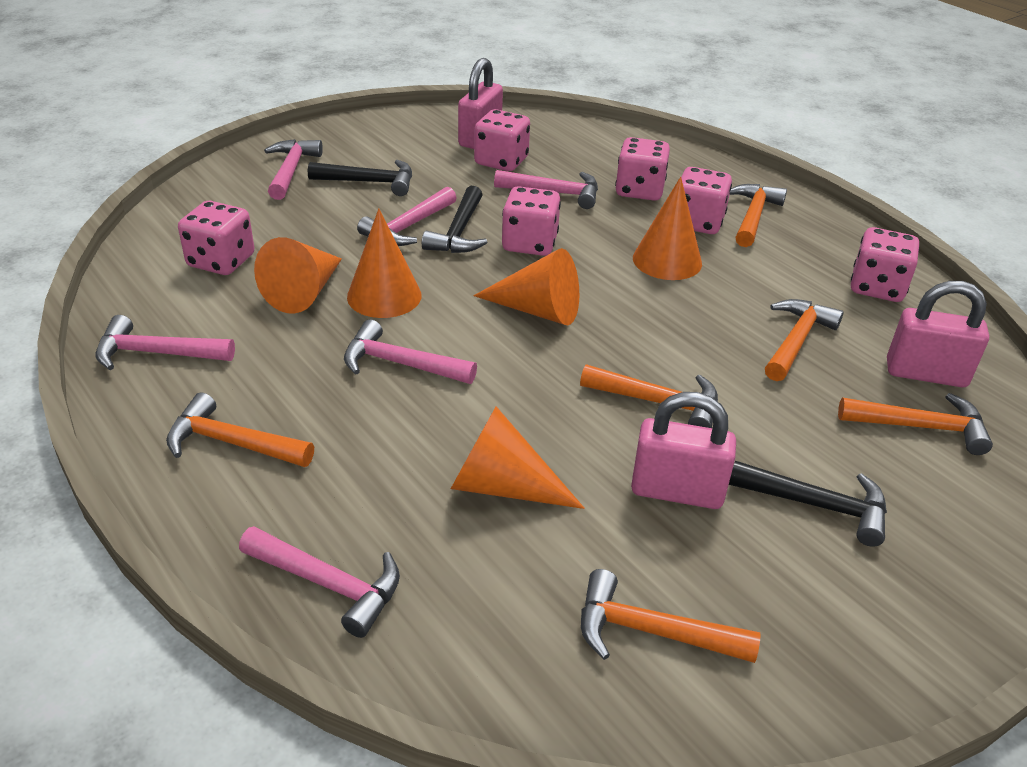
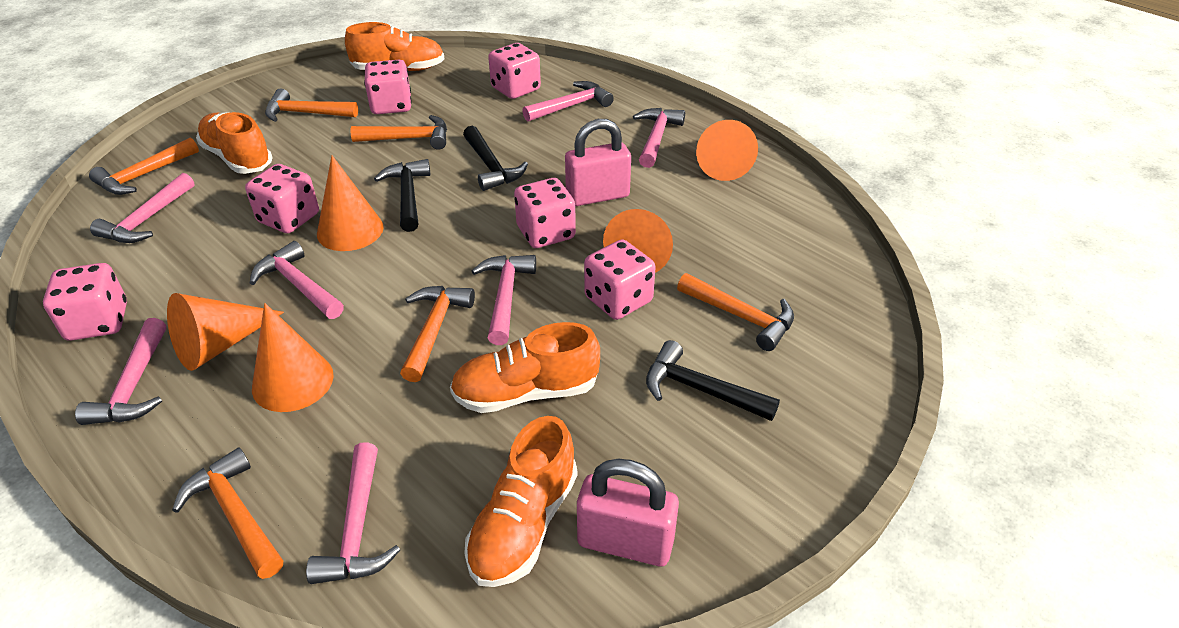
orange shoe: 0 -> 4
pink hammer: 6 -> 7
pink padlock: 3 -> 2

